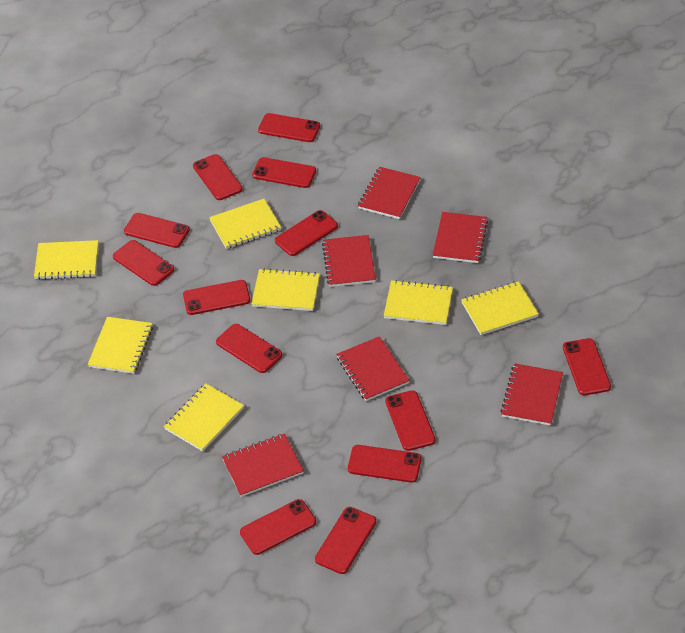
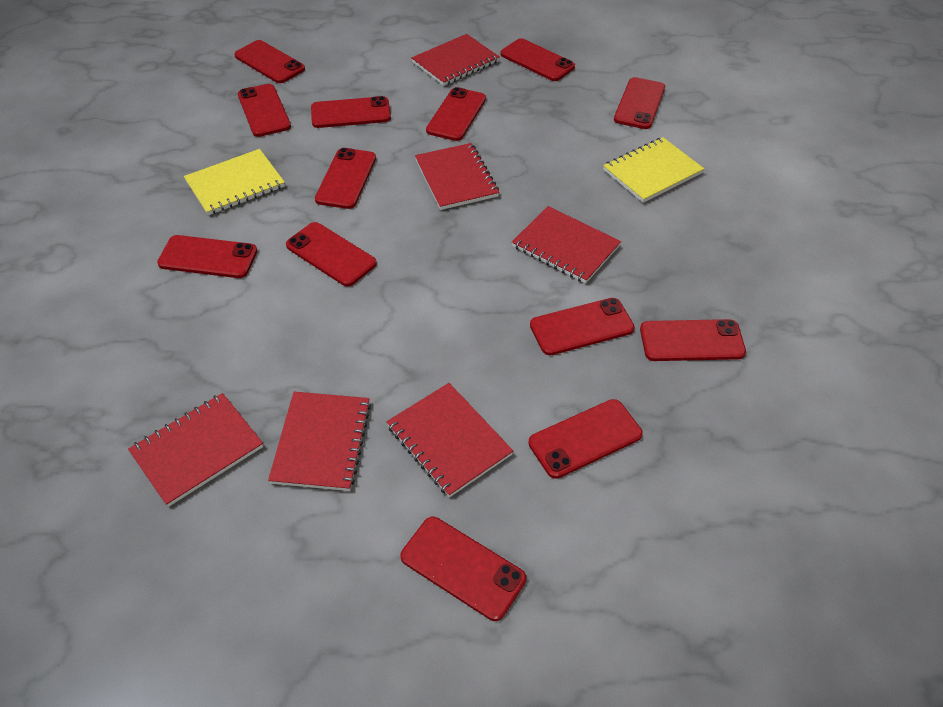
yellow notebook: 7 -> 2

